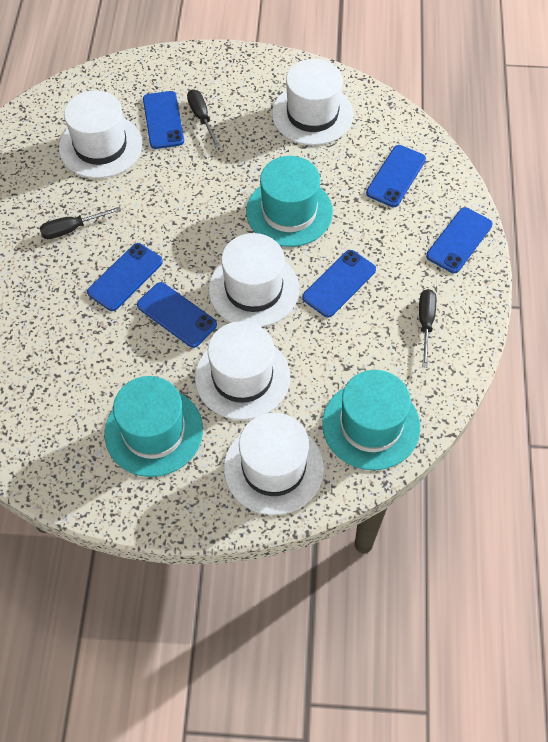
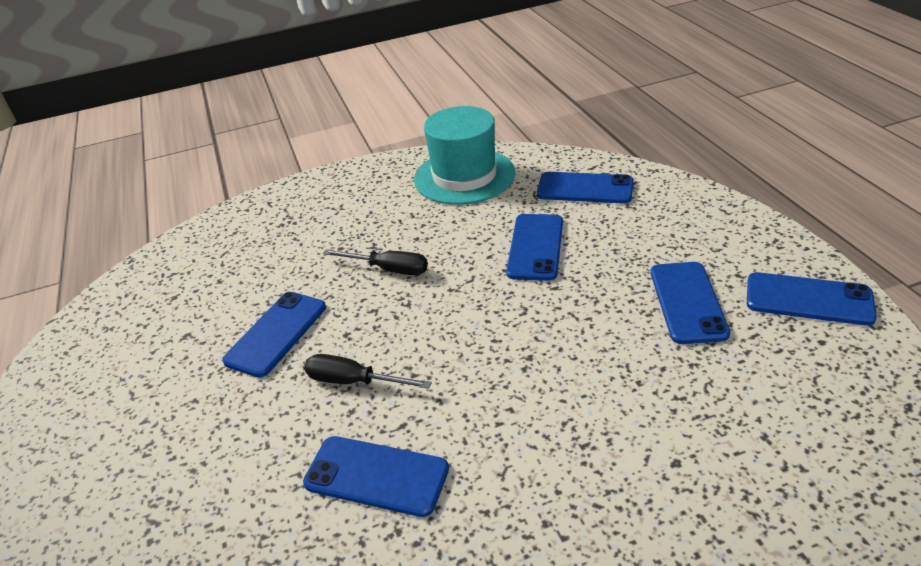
black screwdriver: 3 -> 2
turquoise hat: 3 -> 1
white hat: 5 -> 0

